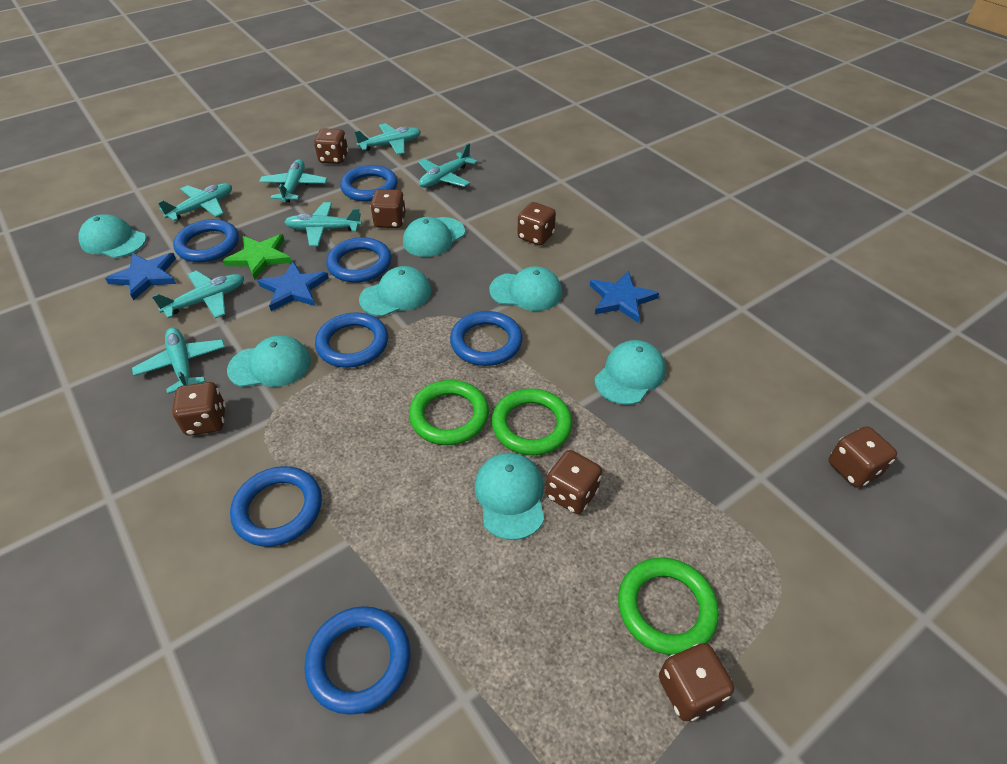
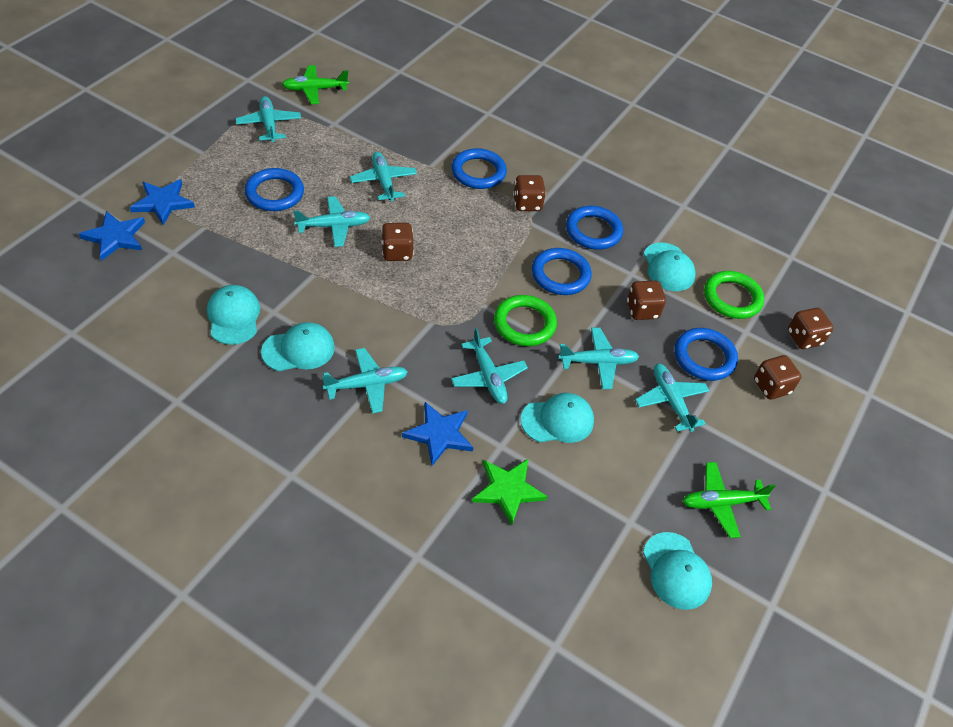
blue ring: 7 -> 5
brown dice: 7 -> 5
green plane: 0 -> 2
green ring: 3 -> 2
turquoise cap: 7 -> 5

